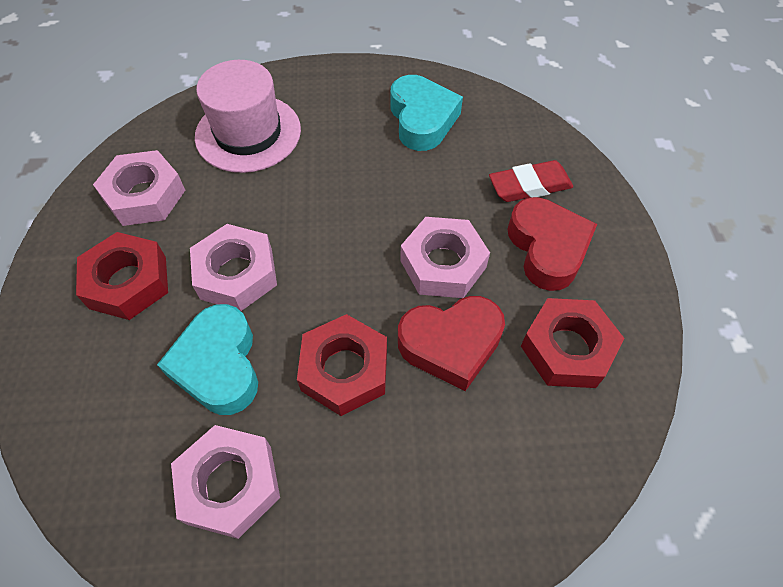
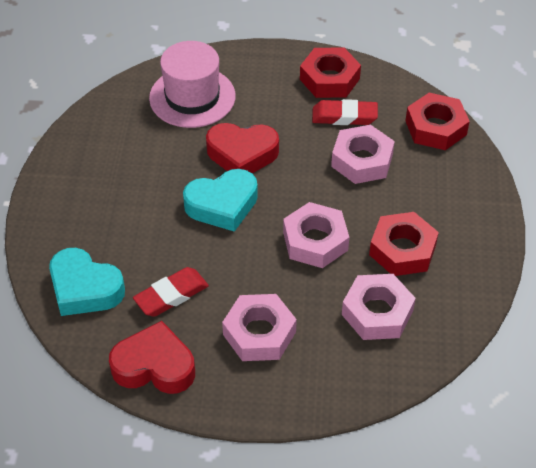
red eraser: 1 -> 2

